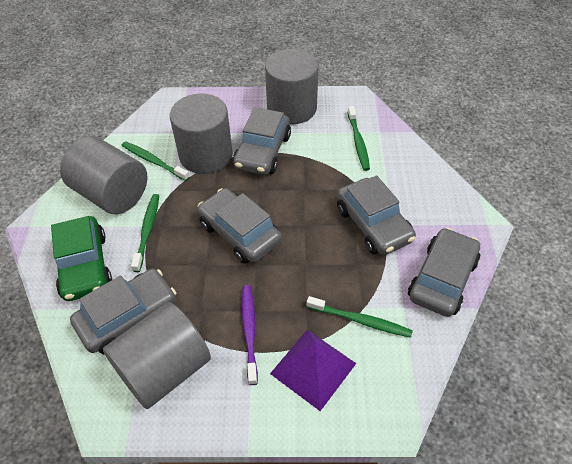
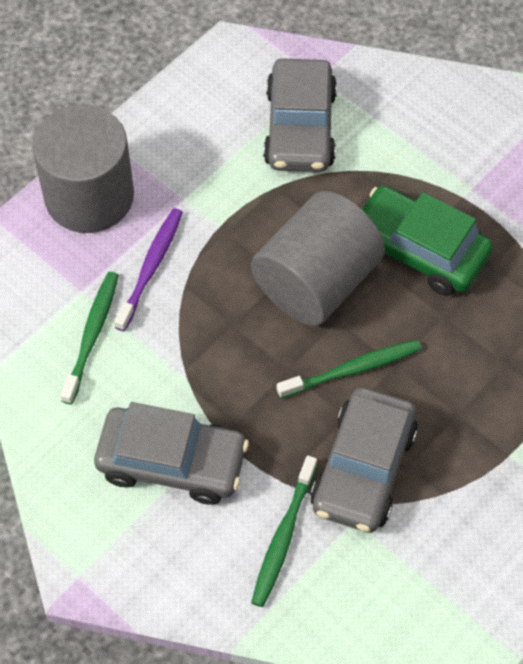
green toothbrush: 4 -> 3
grey car: 5 -> 3
grey cylinder: 4 -> 2
purple pyramid: 1 -> 0

